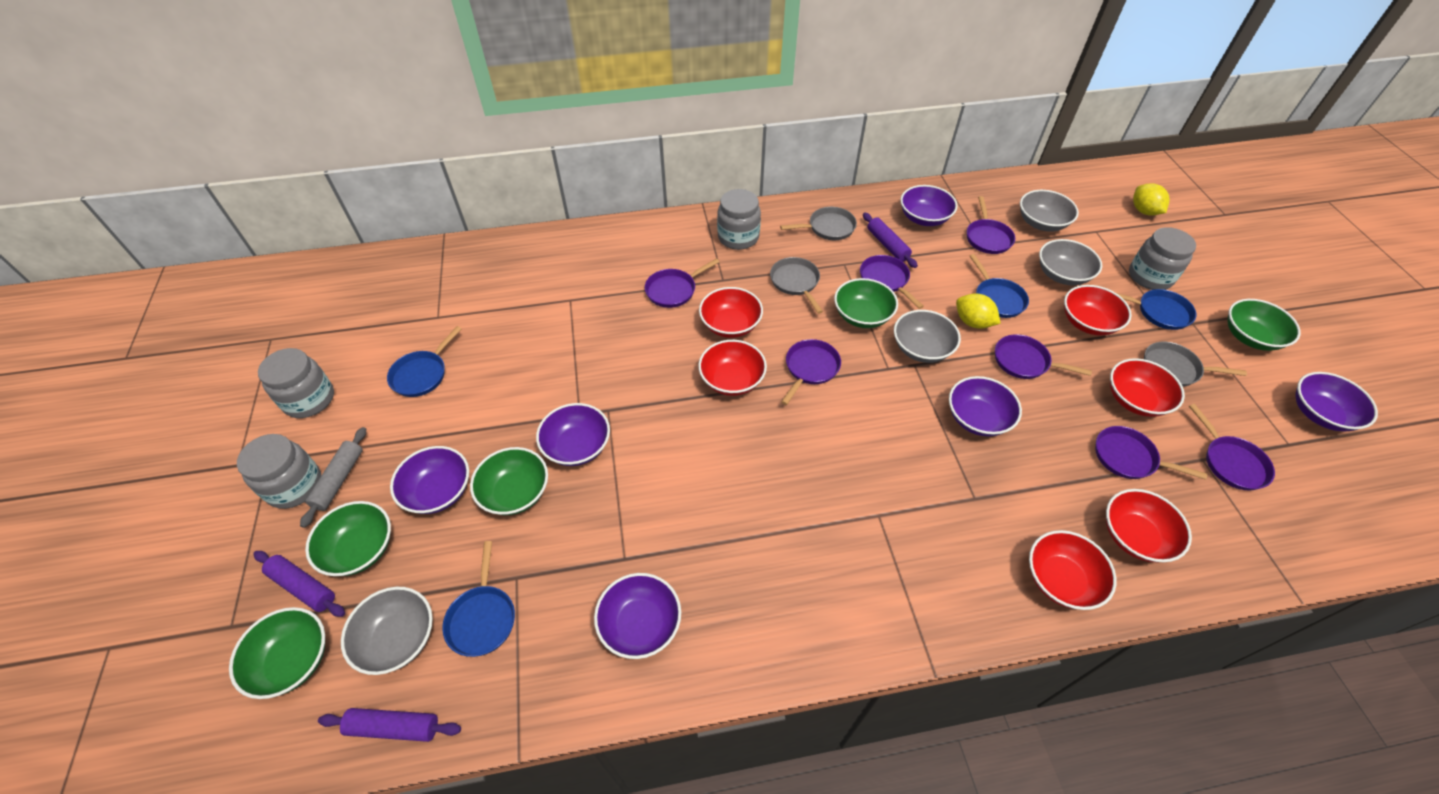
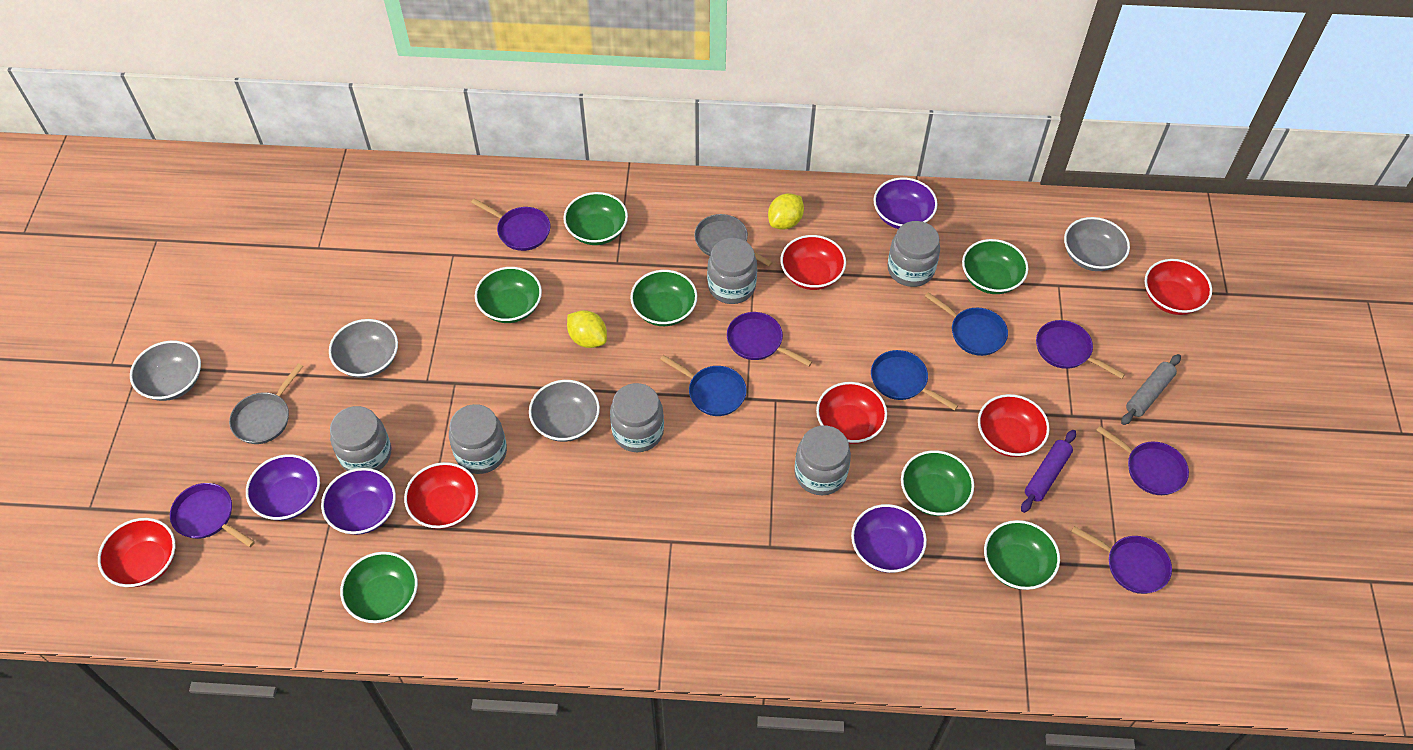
blue pan: 4 -> 3
green bowl: 5 -> 7
grey jar: 4 -> 6
grey pan: 3 -> 2
purple bowl: 6 -> 4
purple pan: 7 -> 6
purple rolling pin: 3 -> 1

